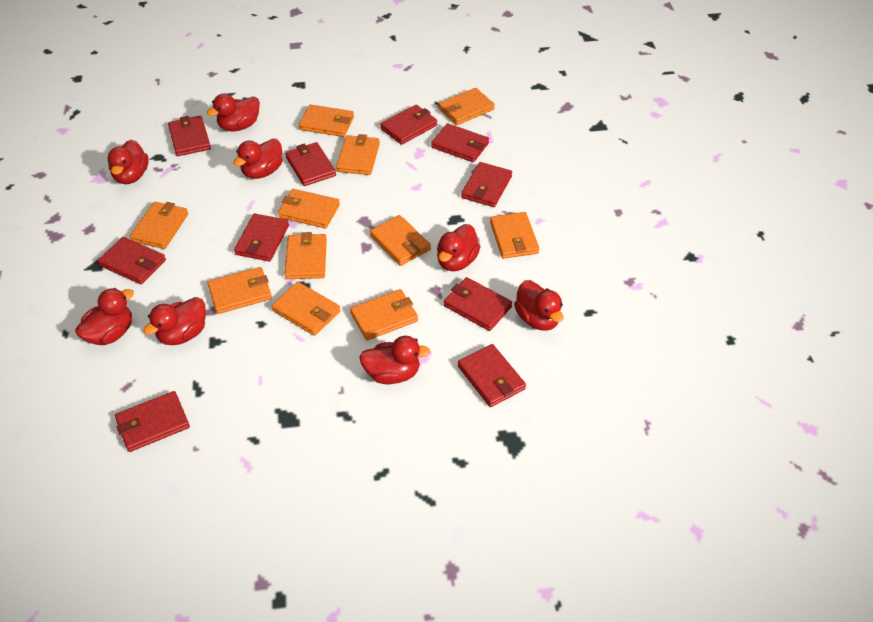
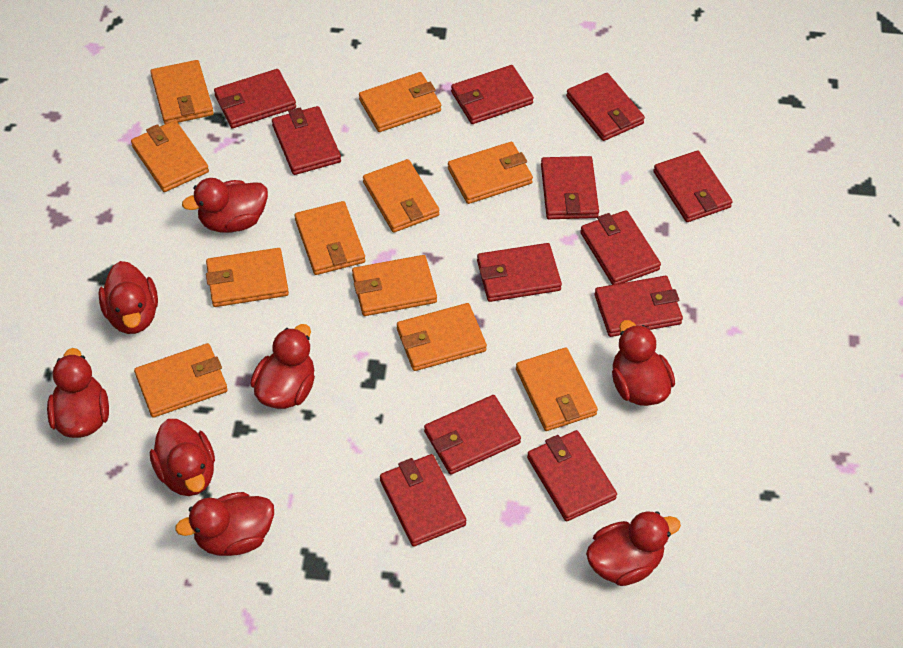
red wallet: 10 -> 12

